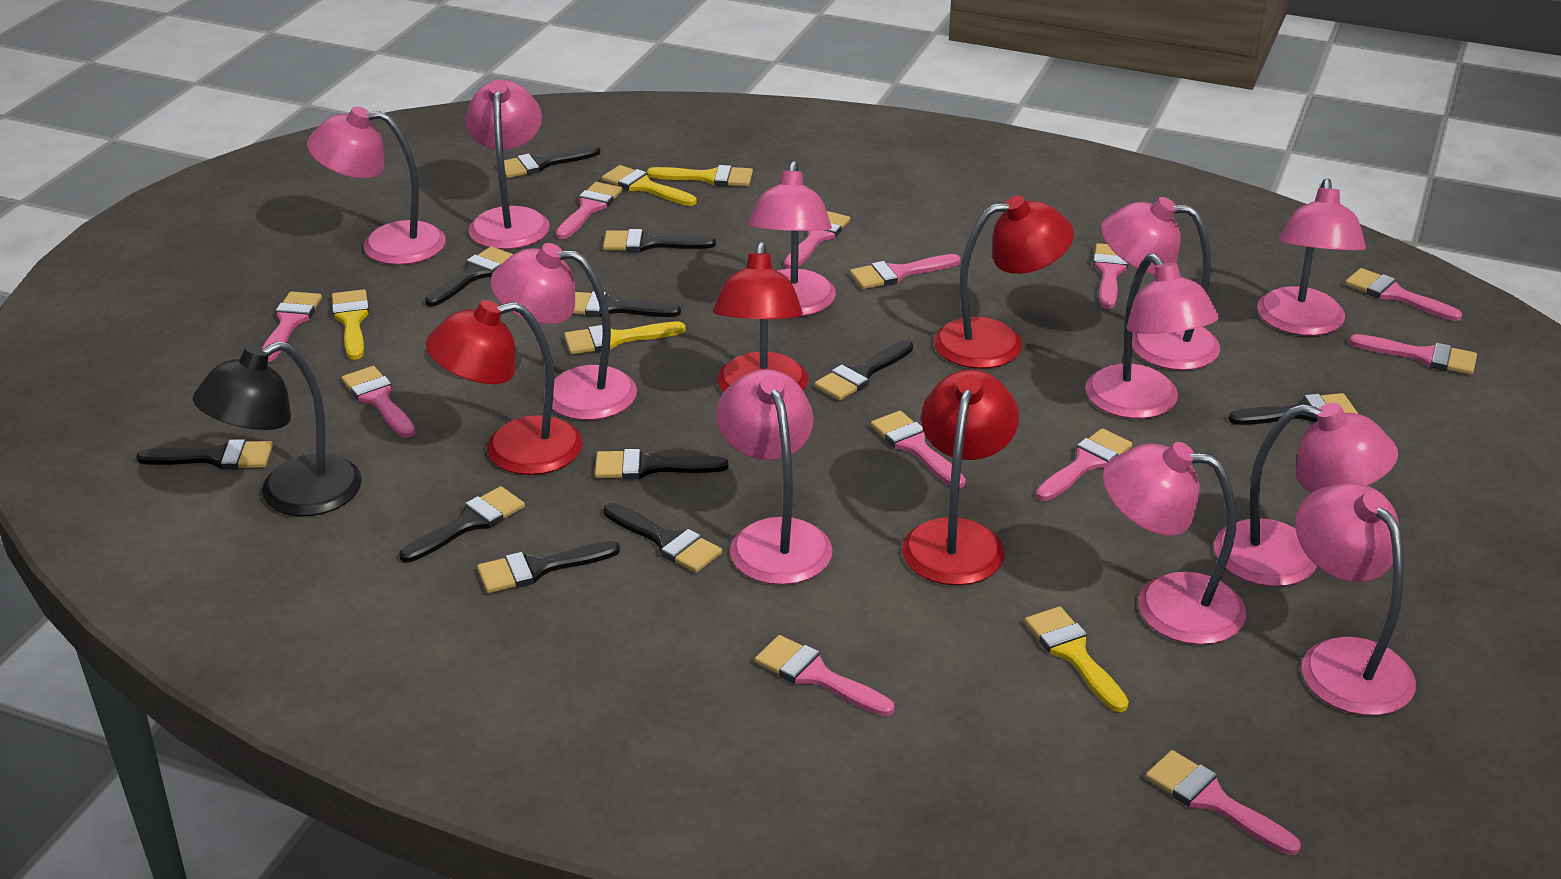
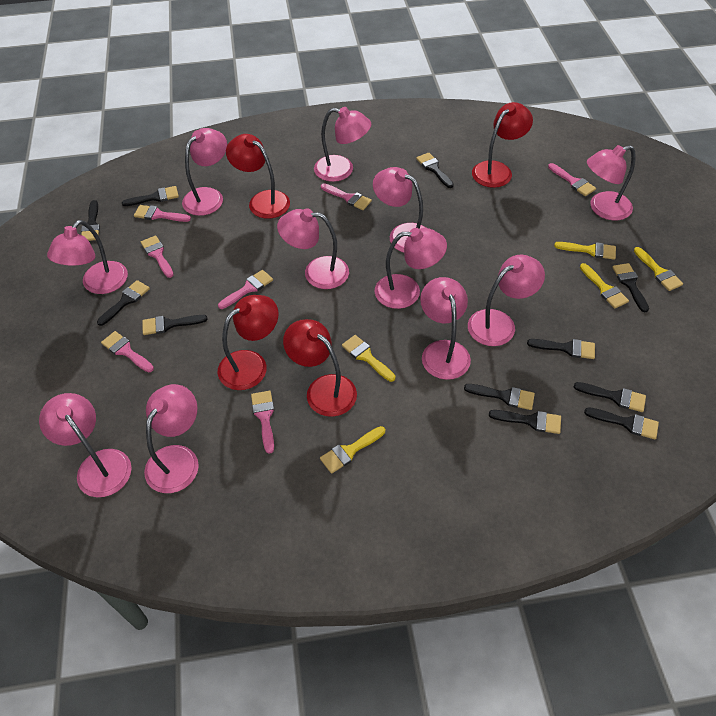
black lamp: 1 -> 0
pink brush: 12 -> 7

